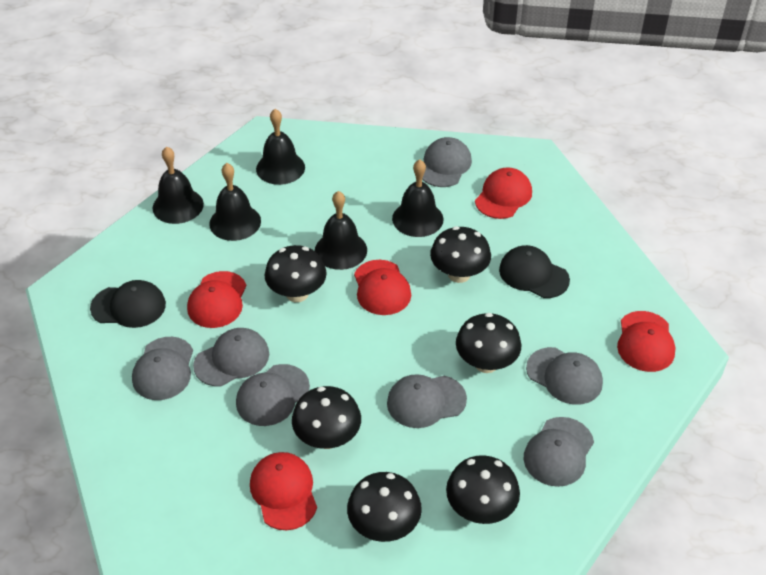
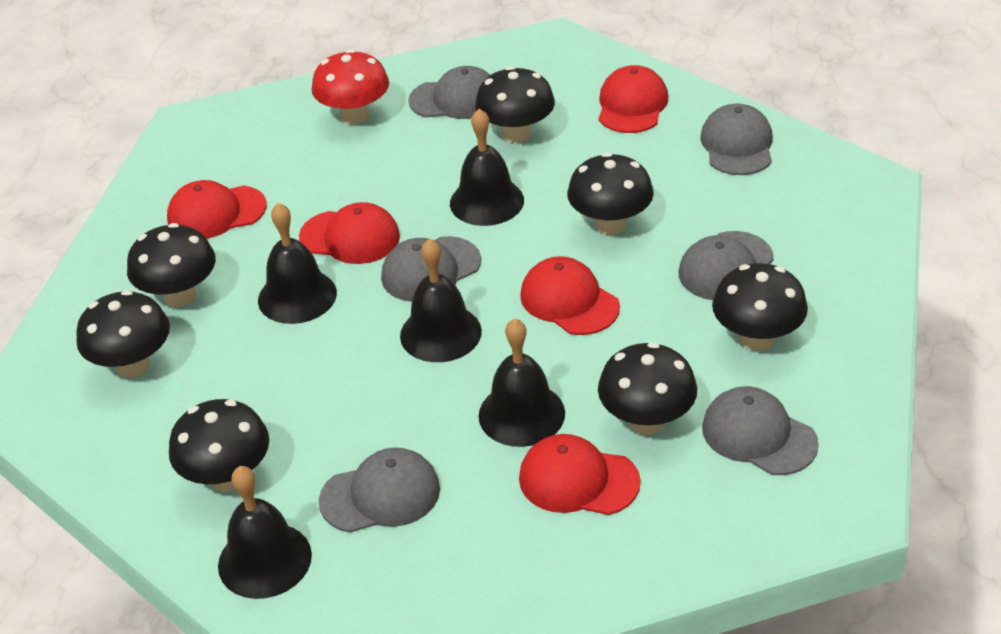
black cap: 2 -> 0
black mushroom: 6 -> 7
grey cap: 7 -> 6
red mushroom: 0 -> 1

